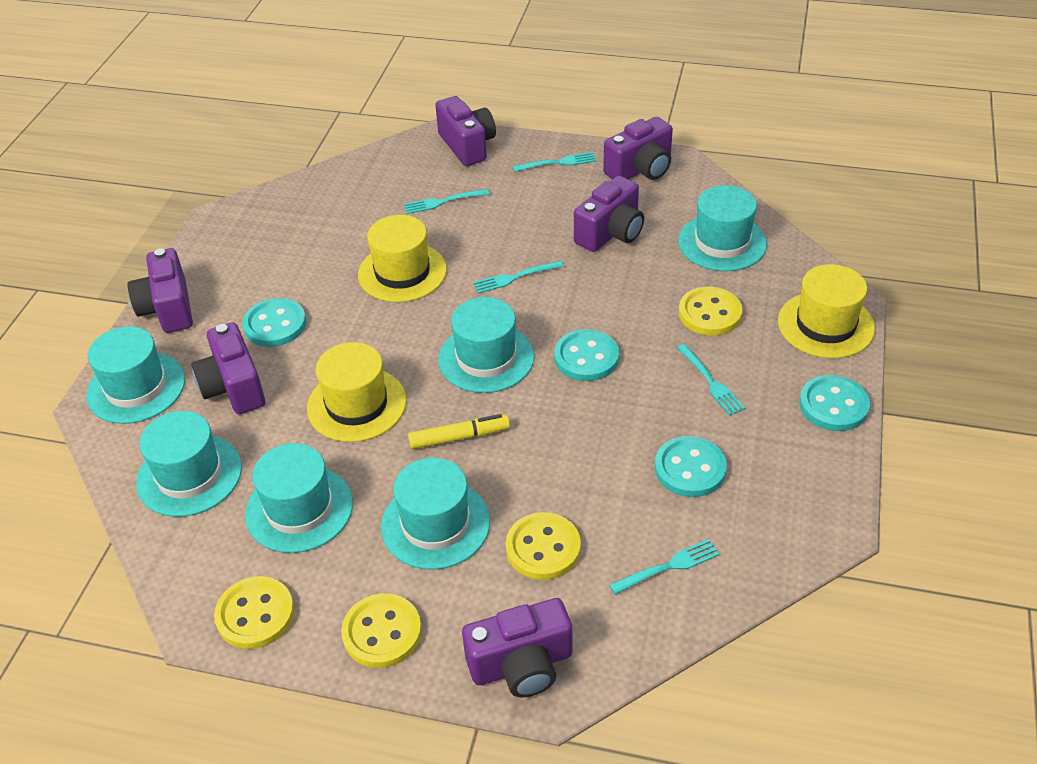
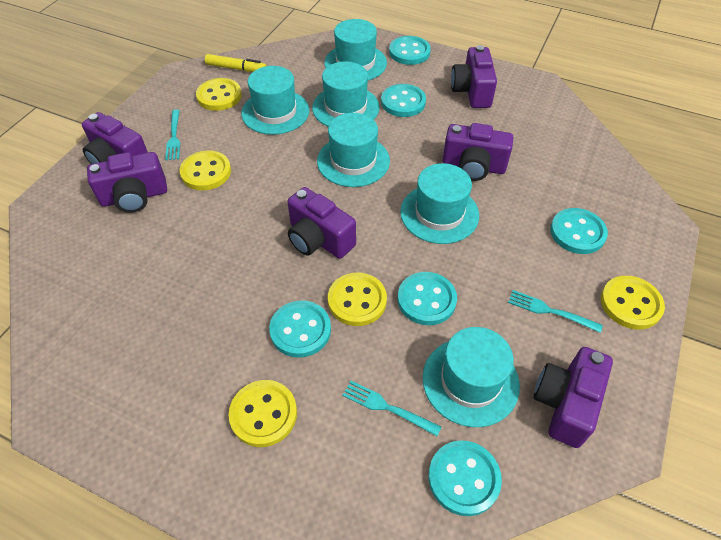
turquoise button: 4 -> 6
turquoise fork: 5 -> 3
yellow button: 4 -> 5
yellow hat: 3 -> 0

